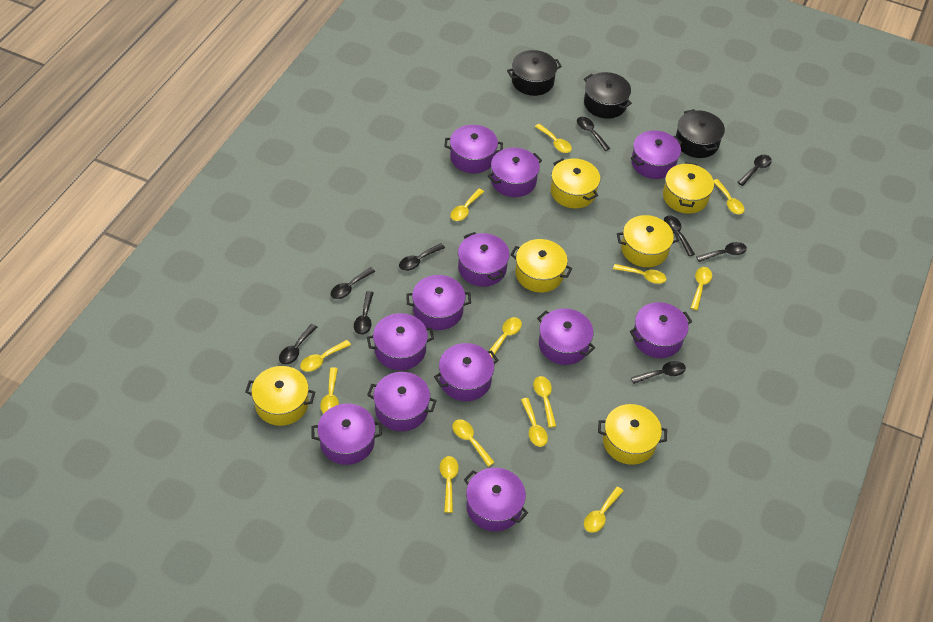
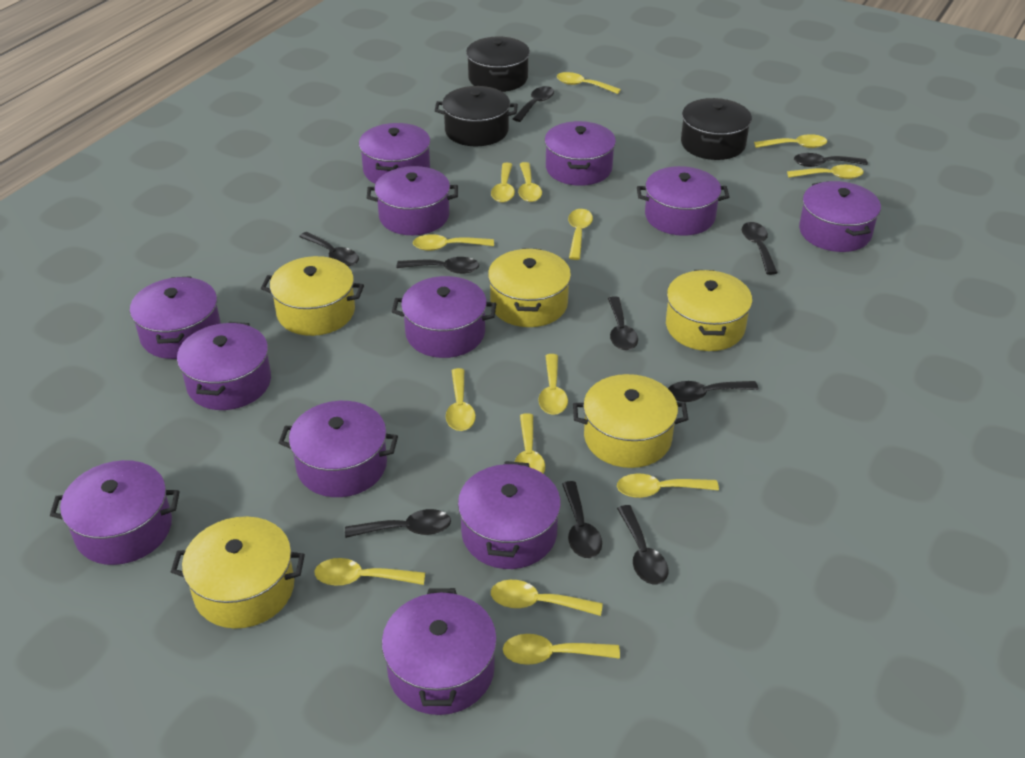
black spoon: 9 -> 10
yellow pot: 6 -> 5
yellow spoon: 13 -> 14

